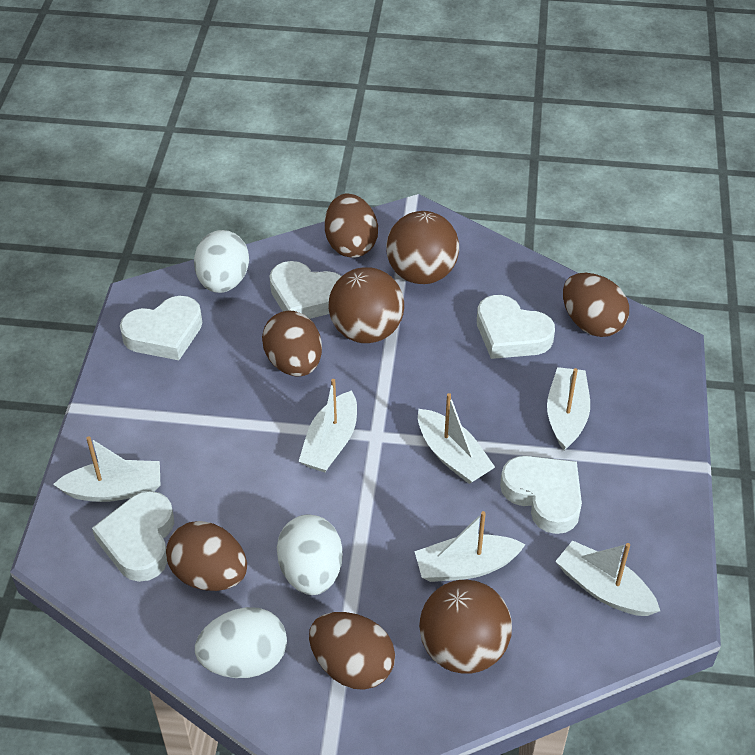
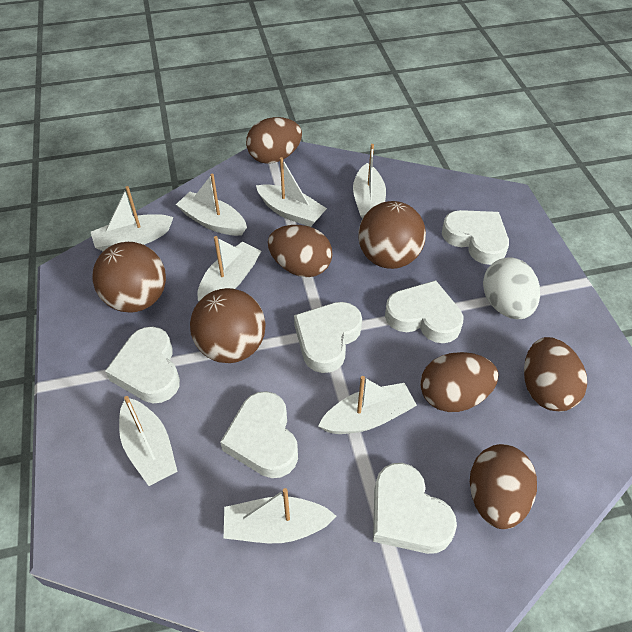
white boat: 6 -> 8
white egg: 3 -> 1
white heart: 5 -> 6

